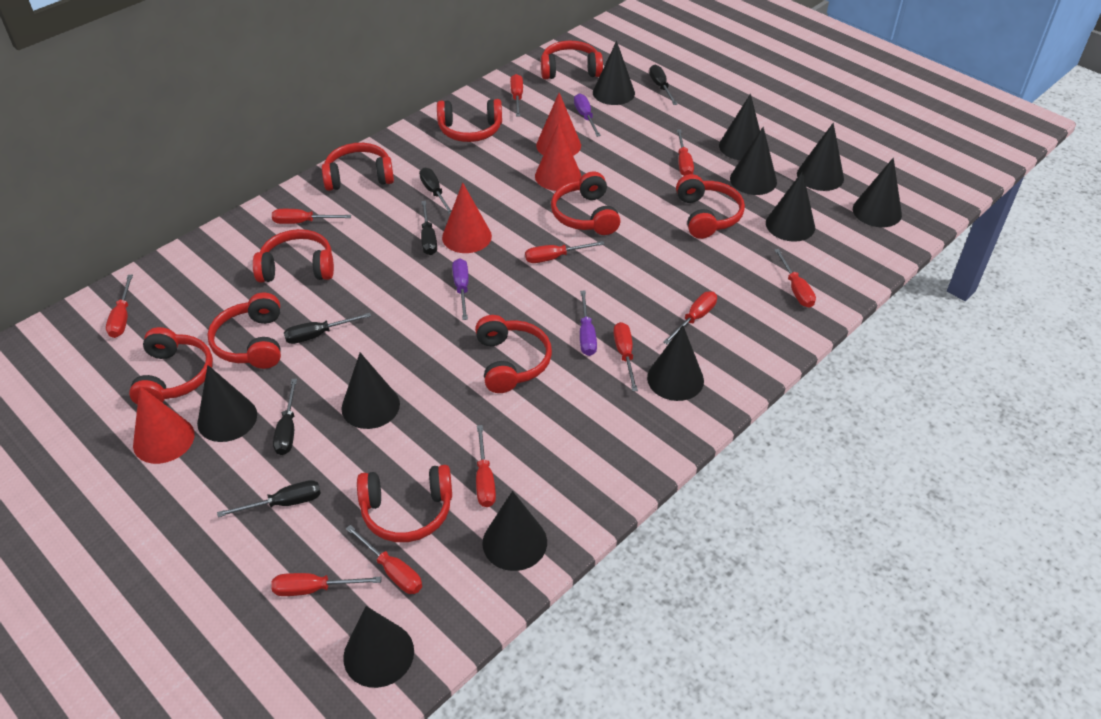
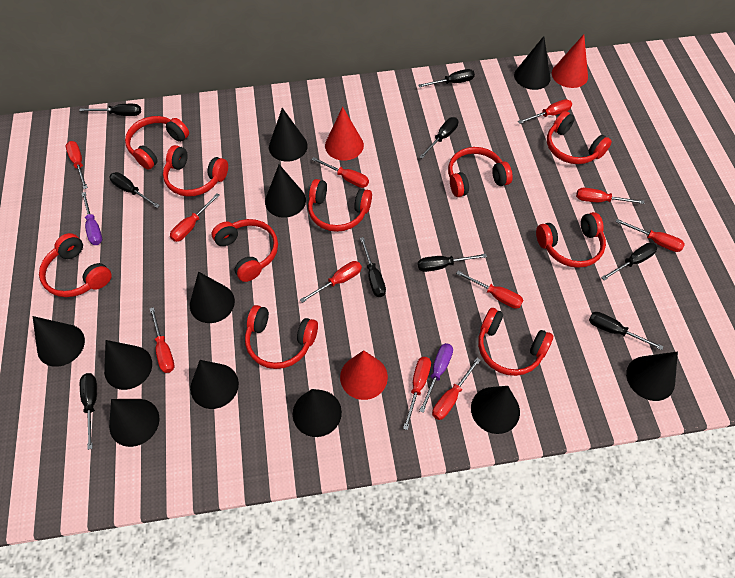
black screwdriver: 6 -> 9
purple screwdriver: 3 -> 2
red cone: 4 -> 3

